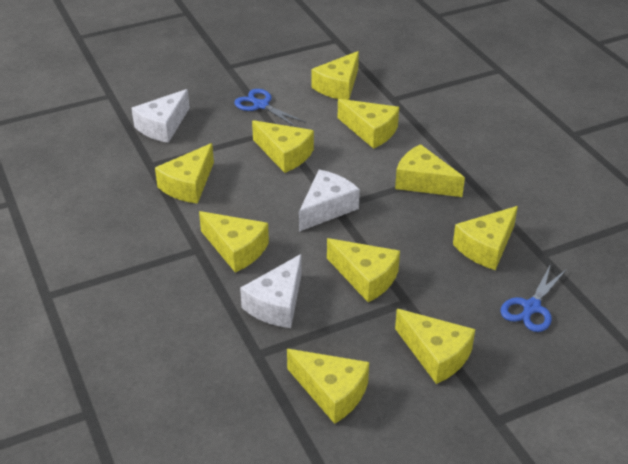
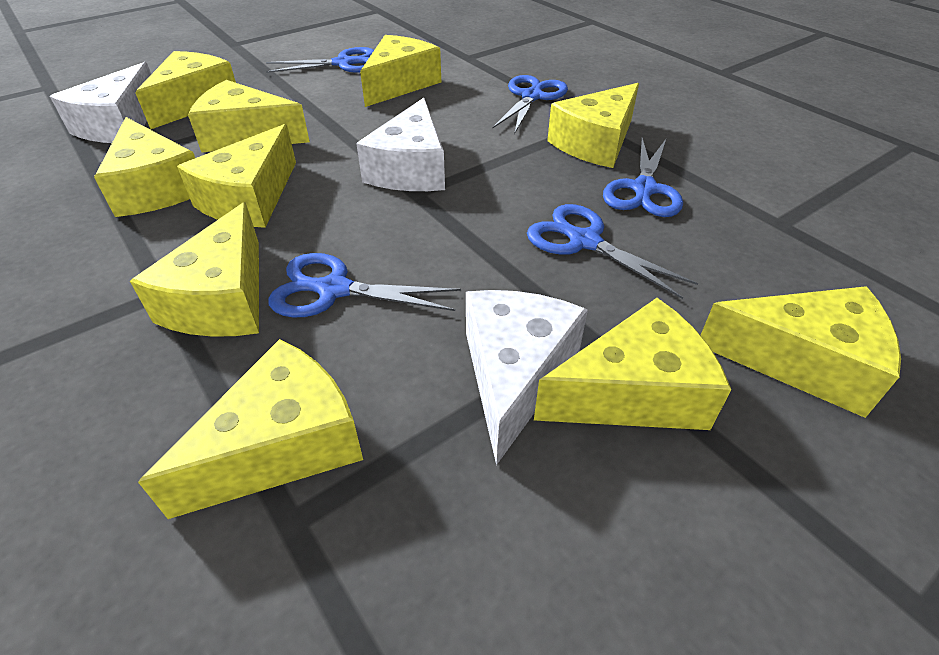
blue scissors: 2 -> 5

